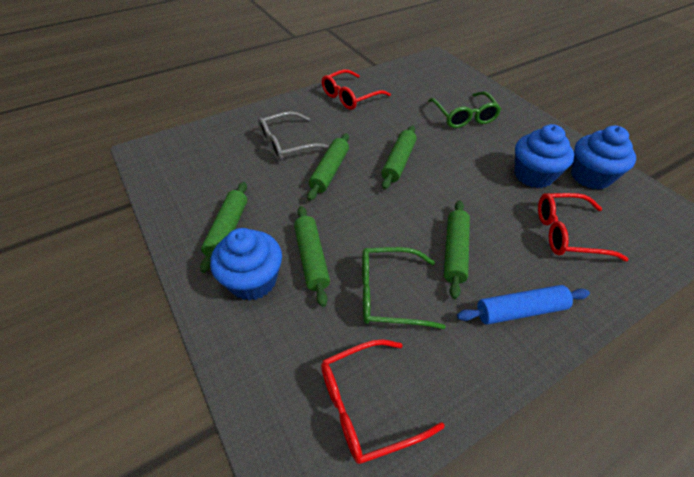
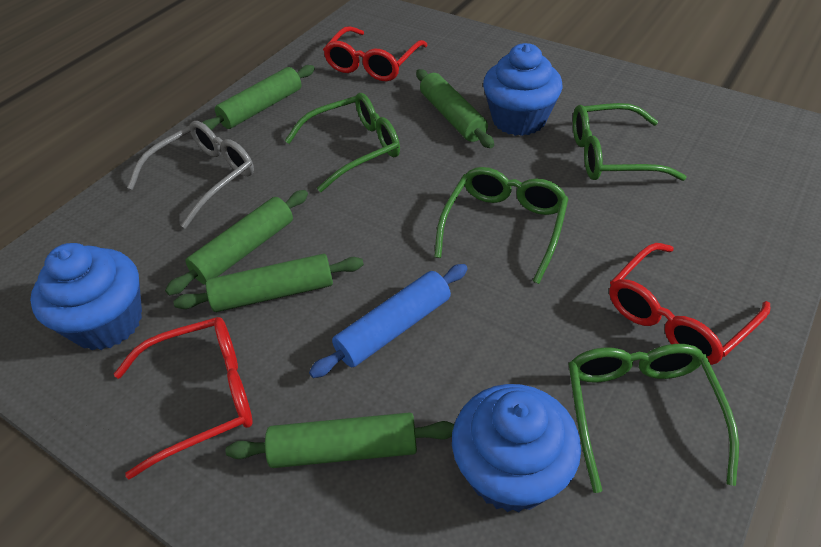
green glasses: 2 -> 4

